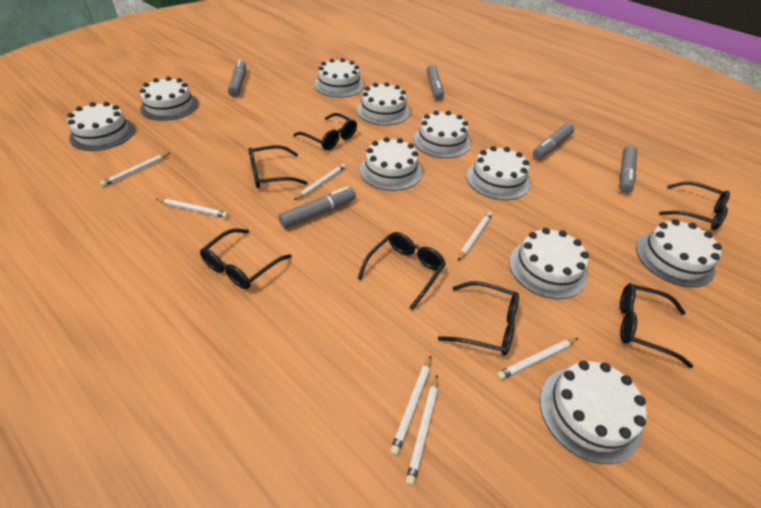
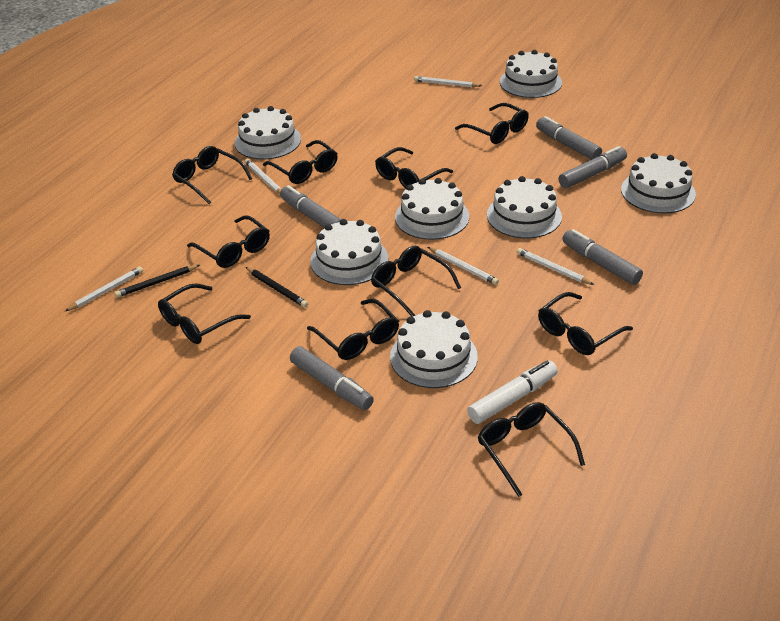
black glasses: 7 -> 10
black pencil: 0 -> 2
white cake: 10 -> 7
white marker: 0 -> 1
white pencil: 7 -> 5

